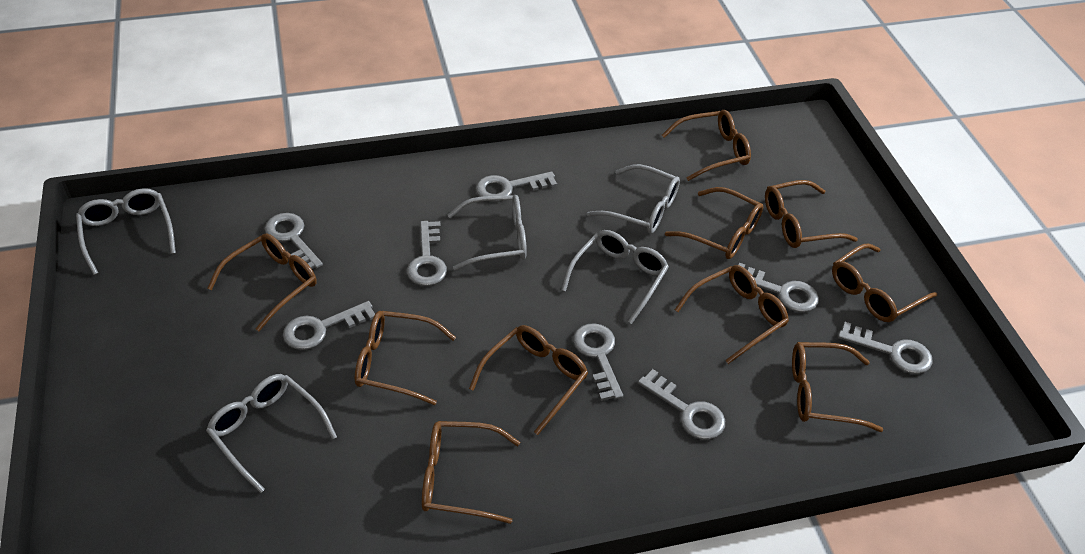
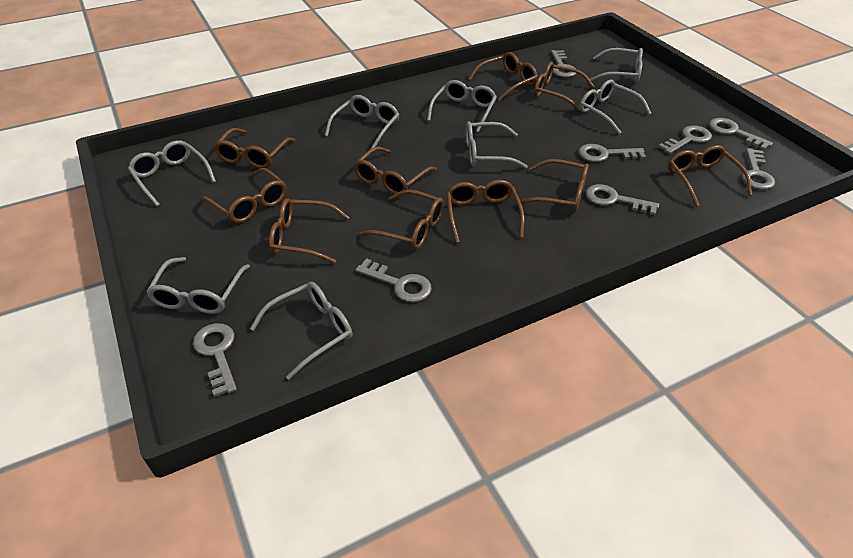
grey glasses: 5 -> 8

